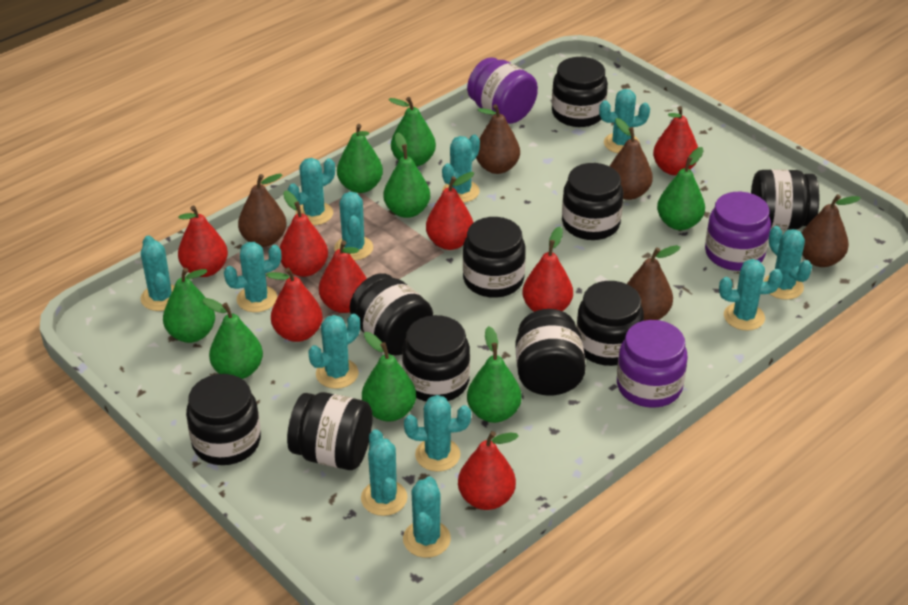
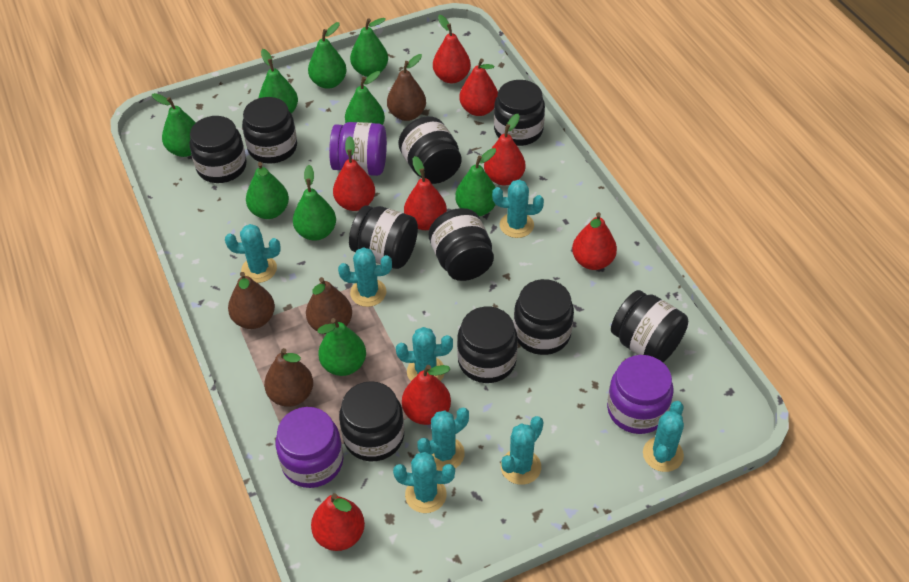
brown pear: 5 -> 4
green pear: 8 -> 9
turquoise cactus: 12 -> 8

